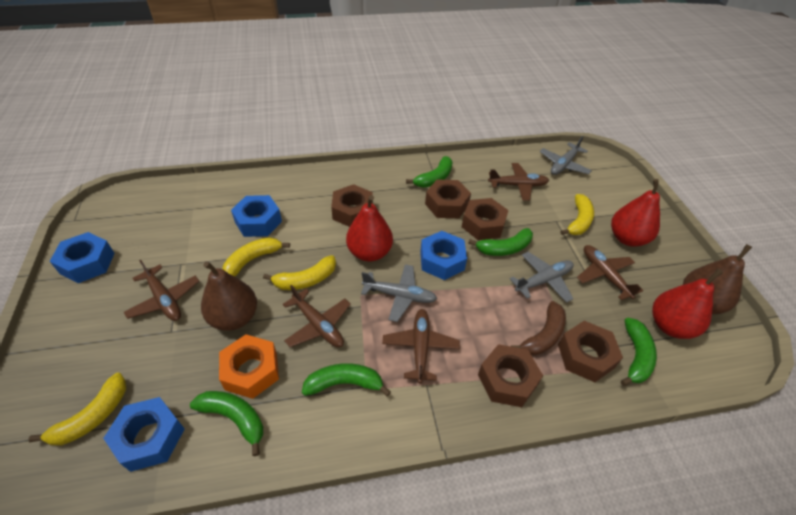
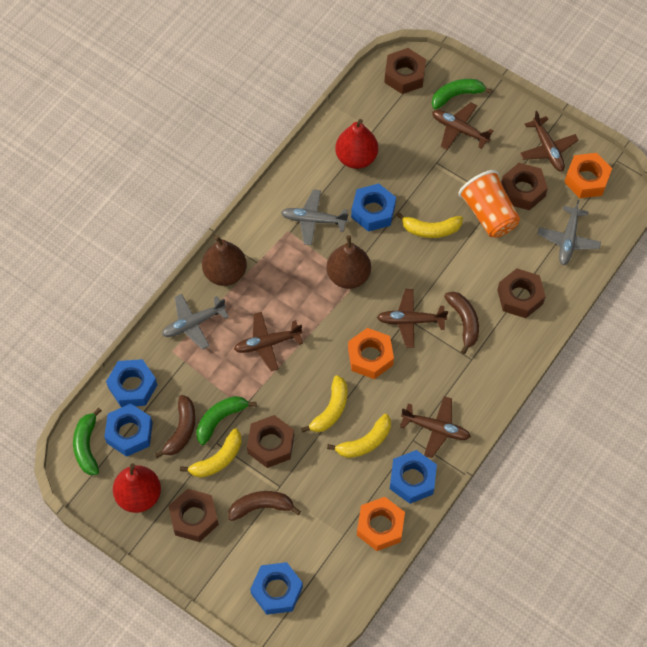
blue nut: 4 -> 5
brown banana: 1 -> 3
green banana: 5 -> 3
orange cup: 0 -> 1
orange nut: 1 -> 3
red pear: 3 -> 2

